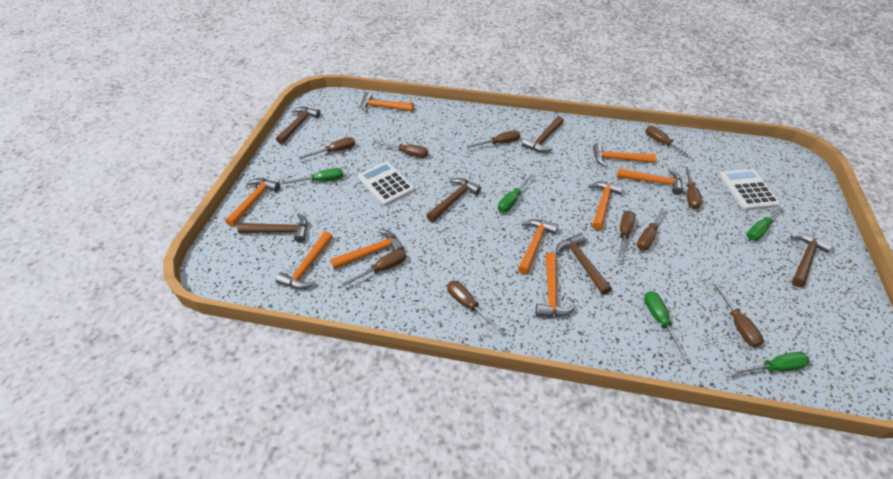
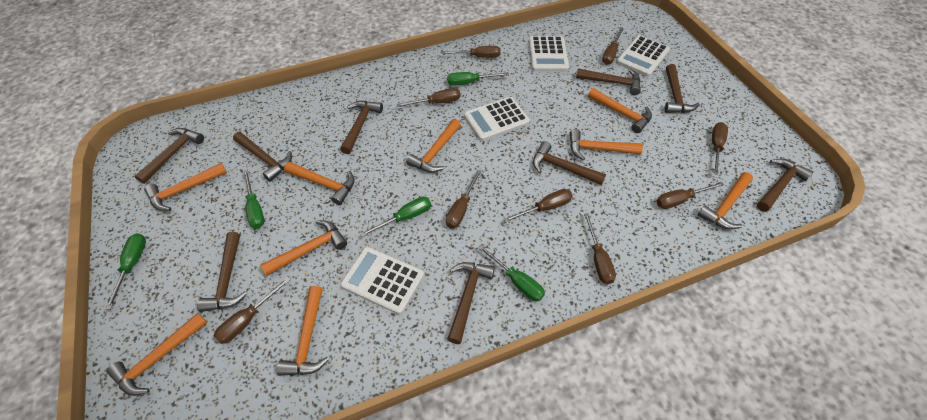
brown hammer: 6 -> 9
brown screwdriver: 10 -> 9
white calculator: 2 -> 4

